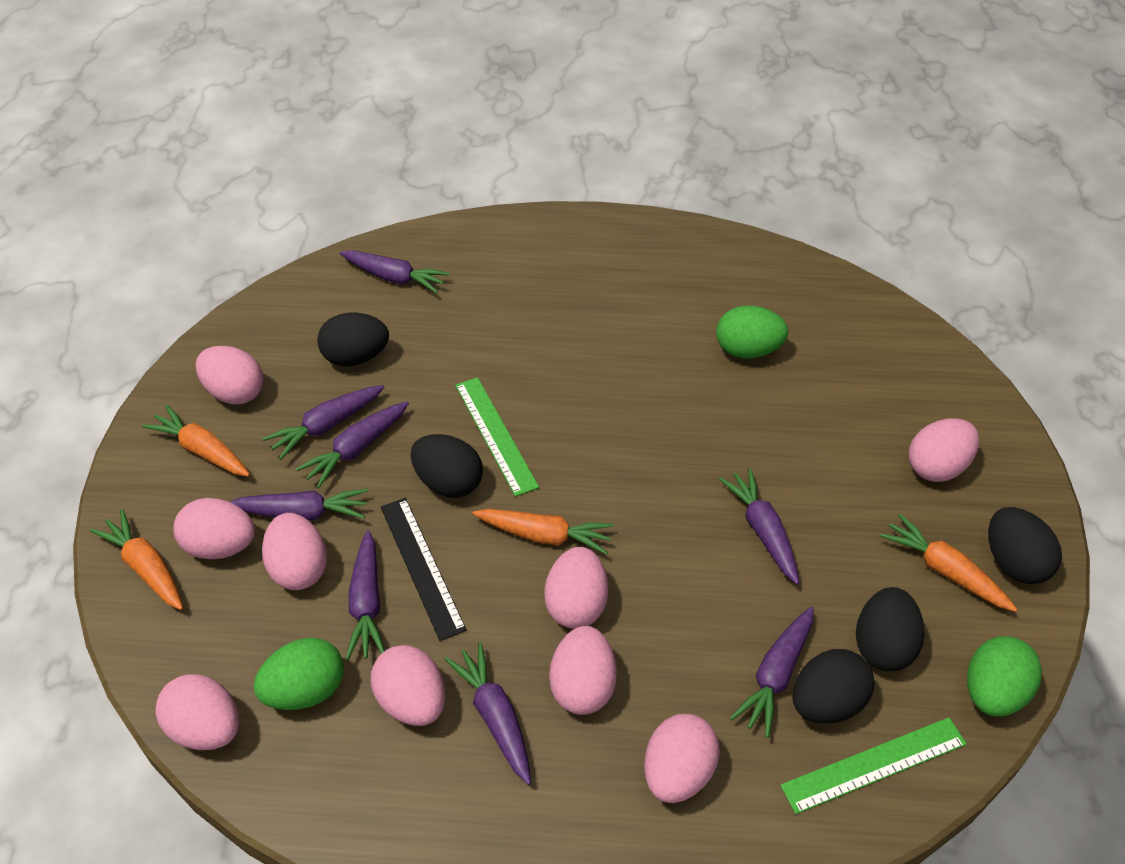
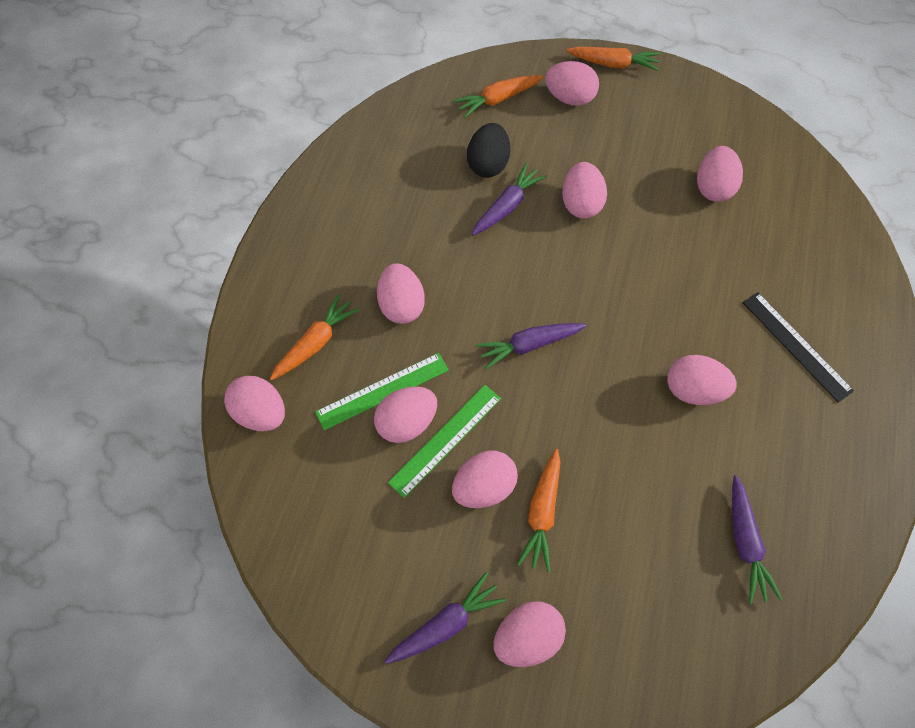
black egg: 5 -> 1
green egg: 3 -> 0
purple carrot: 8 -> 4

